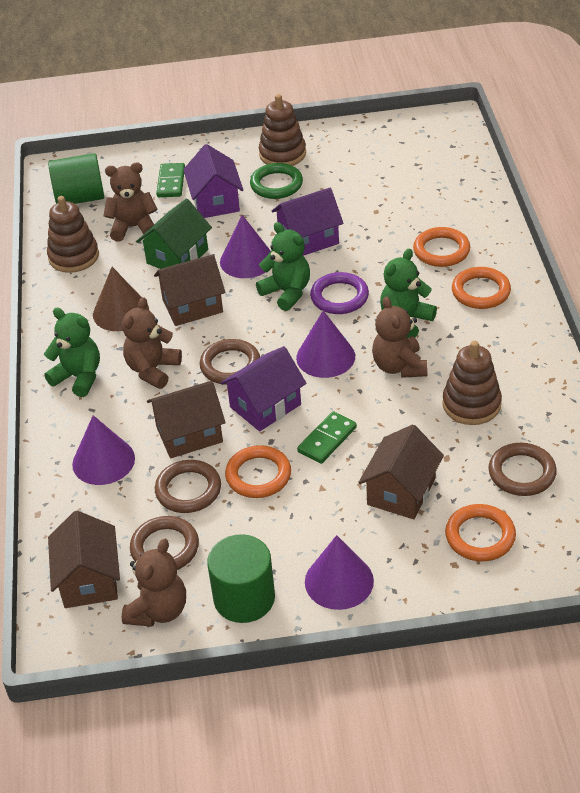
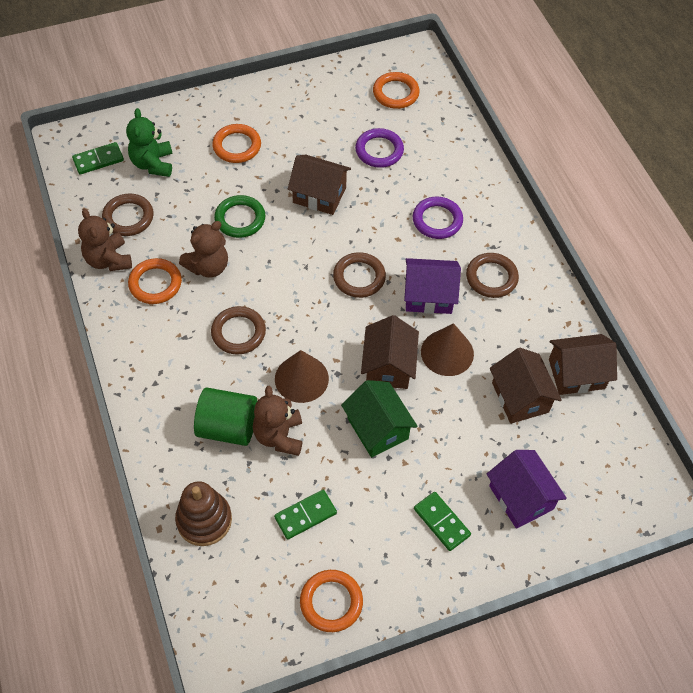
brown cone: 1 -> 2
brown stacking toy: 3 -> 1
brown teddy bear: 4 -> 3
green cylinder: 2 -> 1
green domino: 2 -> 3
green teddy bear: 3 -> 1
purple cone: 4 -> 0
purple house: 3 -> 2
purple ring: 1 -> 2

